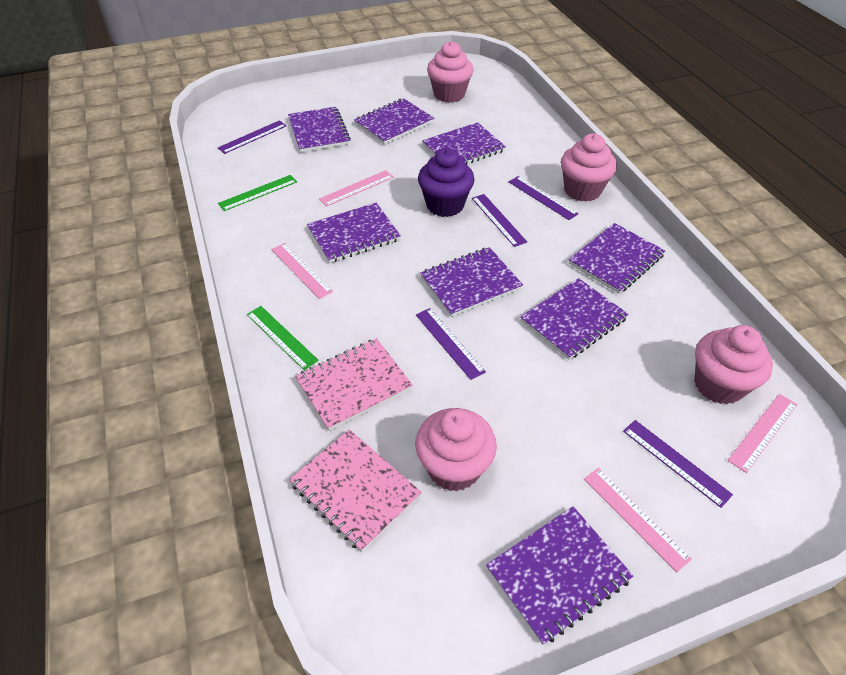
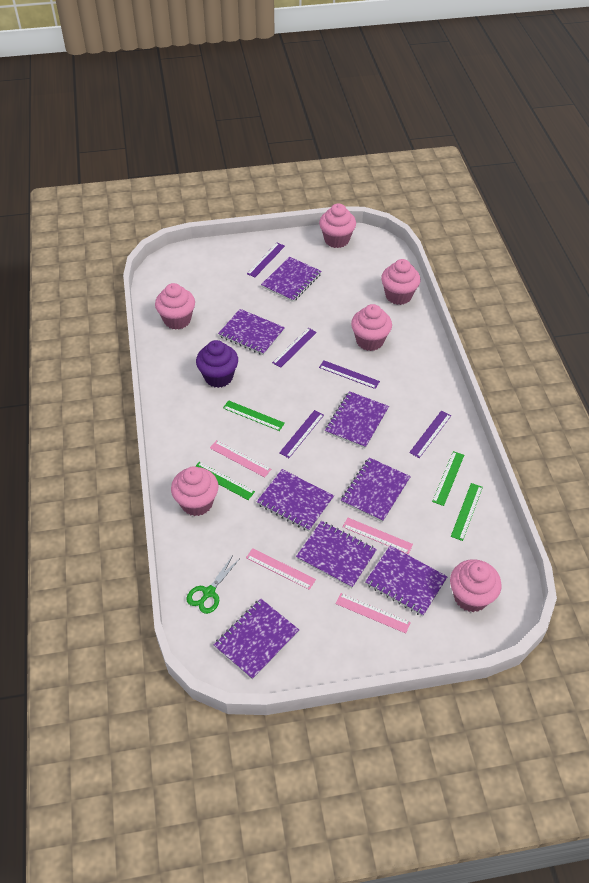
green ruler: 2 -> 4
green scissors: 0 -> 1
pink cupcake: 4 -> 6
pink notebook: 2 -> 0

